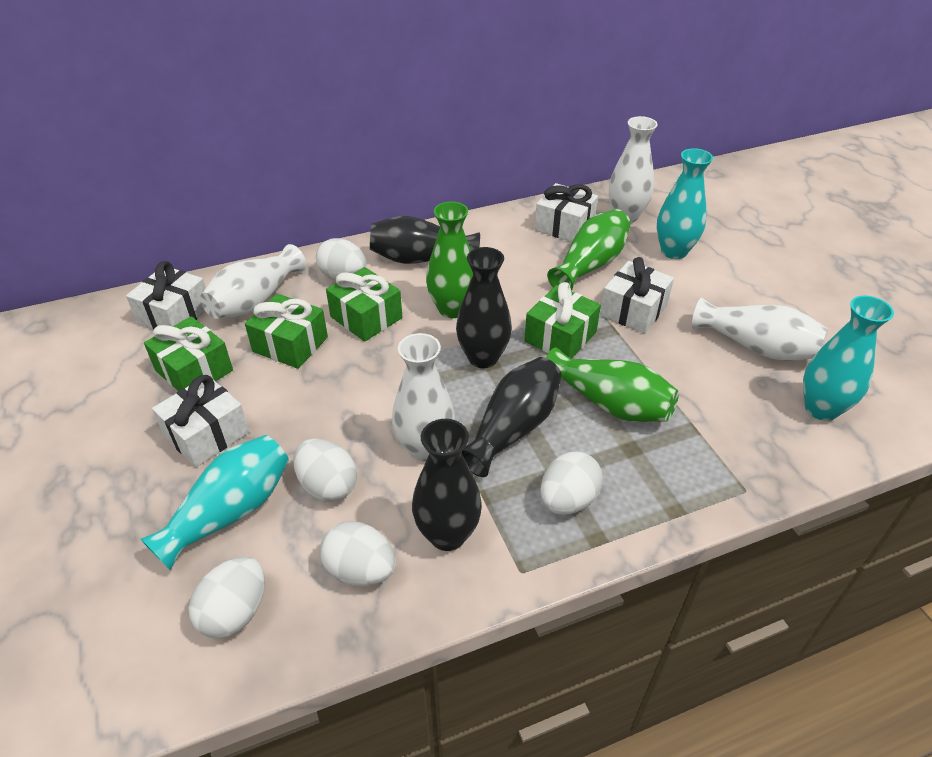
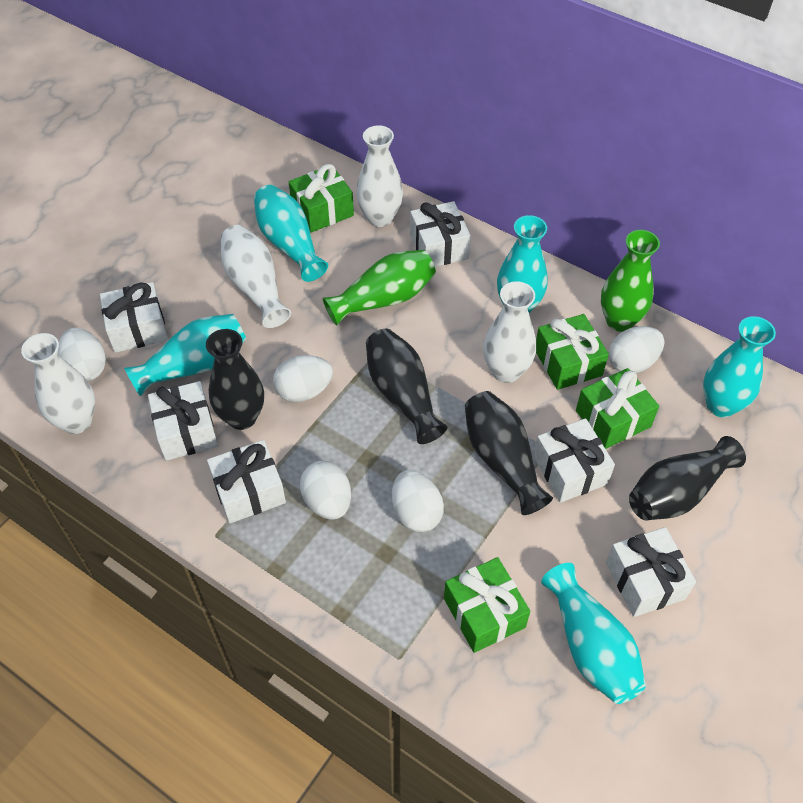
green vase: 3 -> 2
turquoise vase: 3 -> 5
white gift: 4 -> 6

